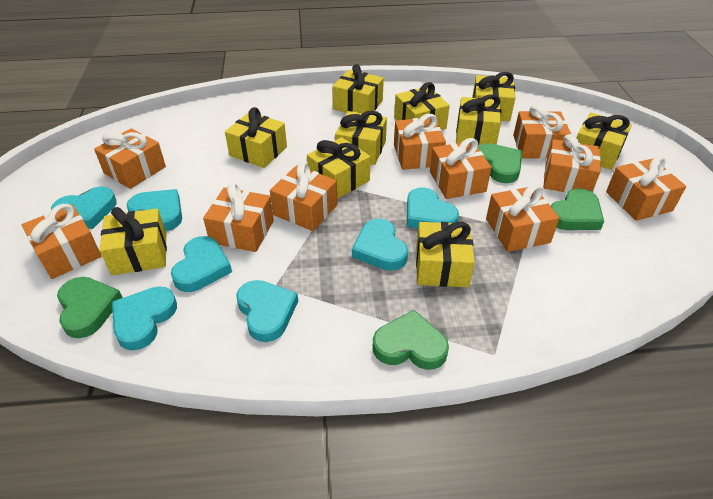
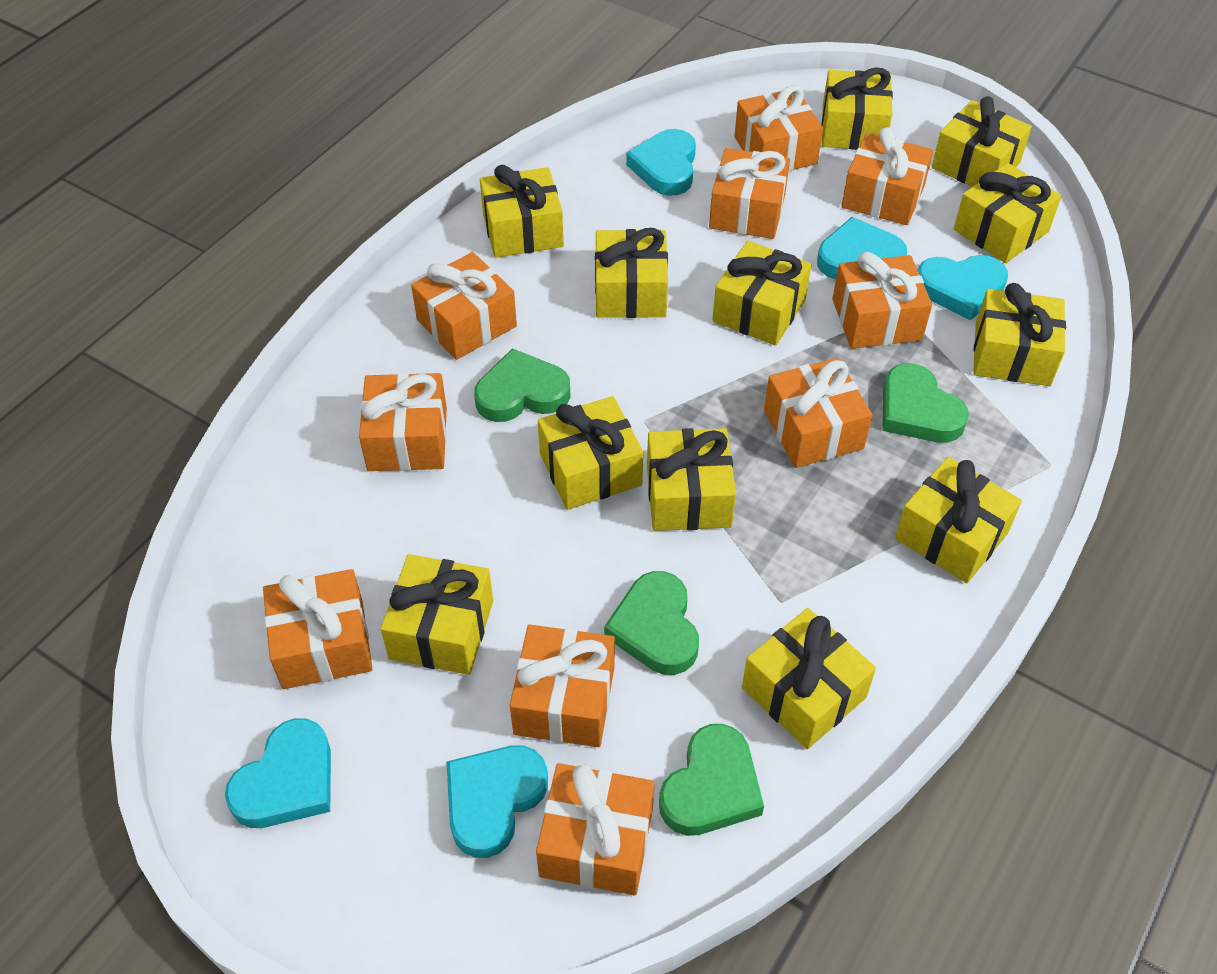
turquoise heart: 7 -> 5
yellow gift: 10 -> 12

